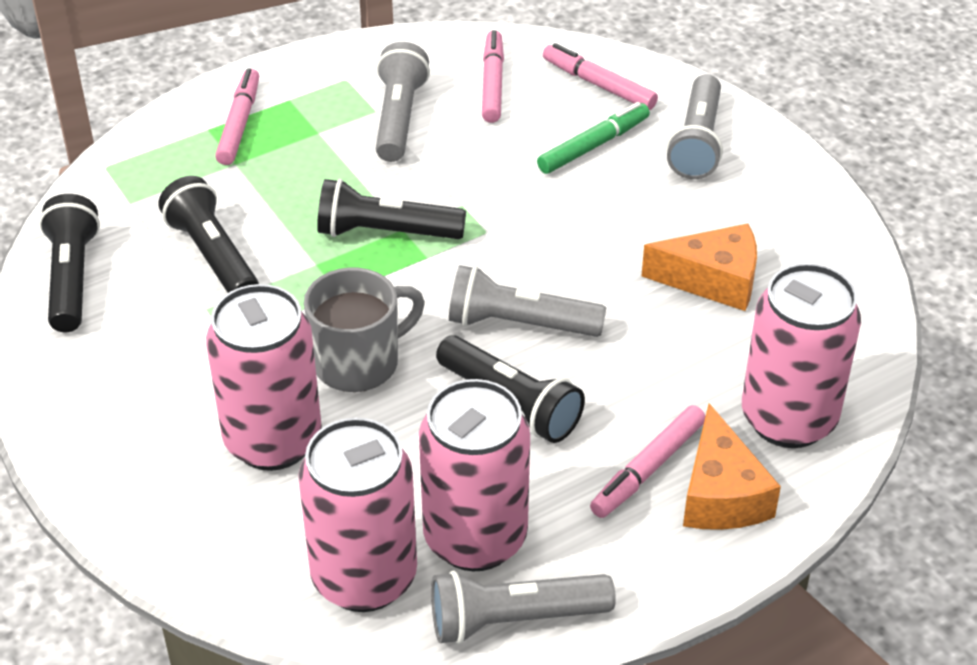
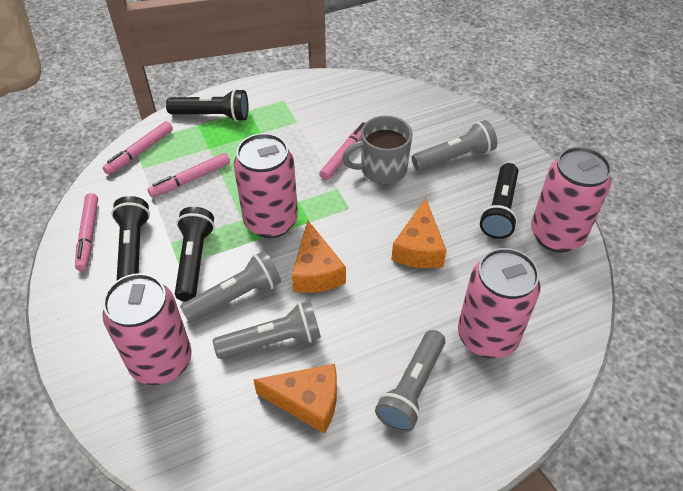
green marker: 1 -> 0
orange cheese: 2 -> 3

